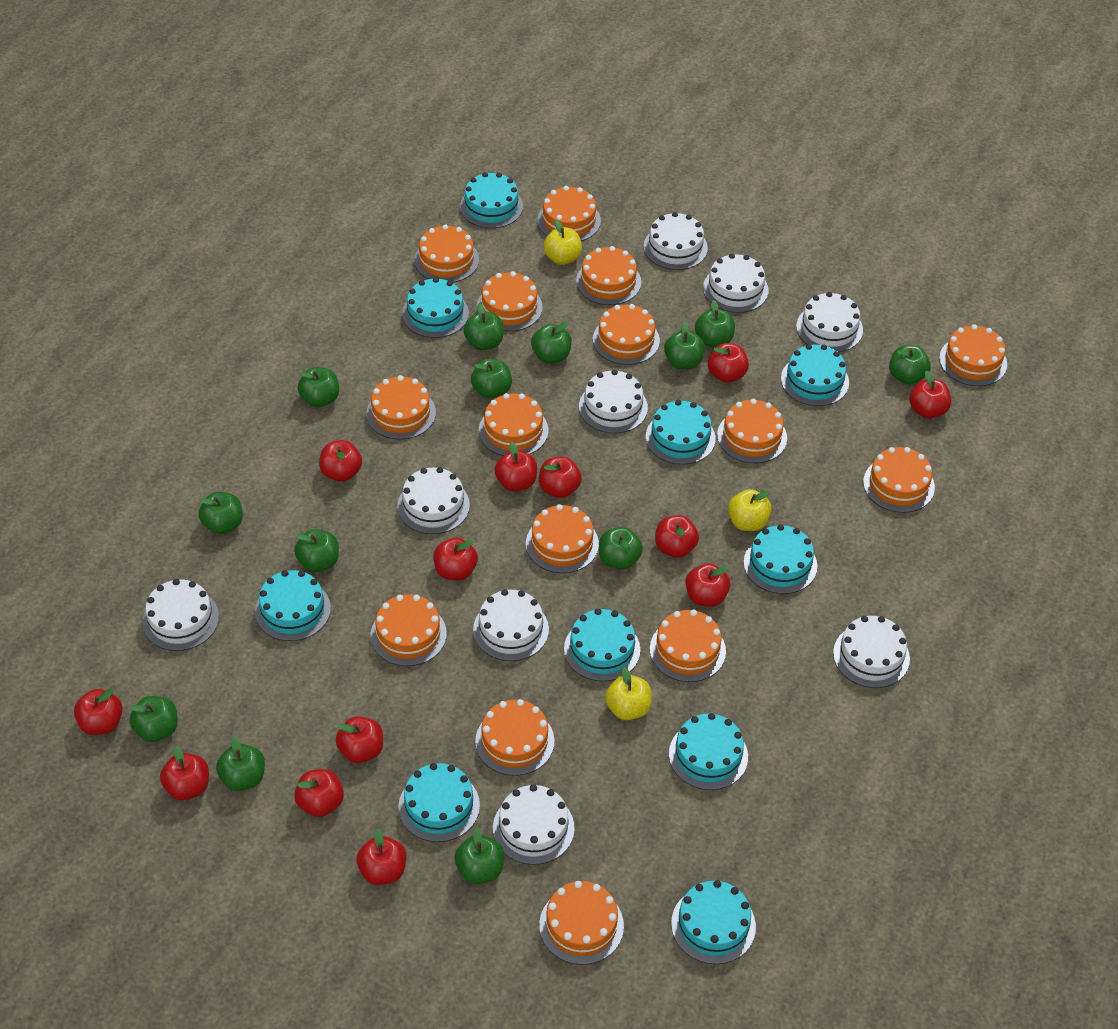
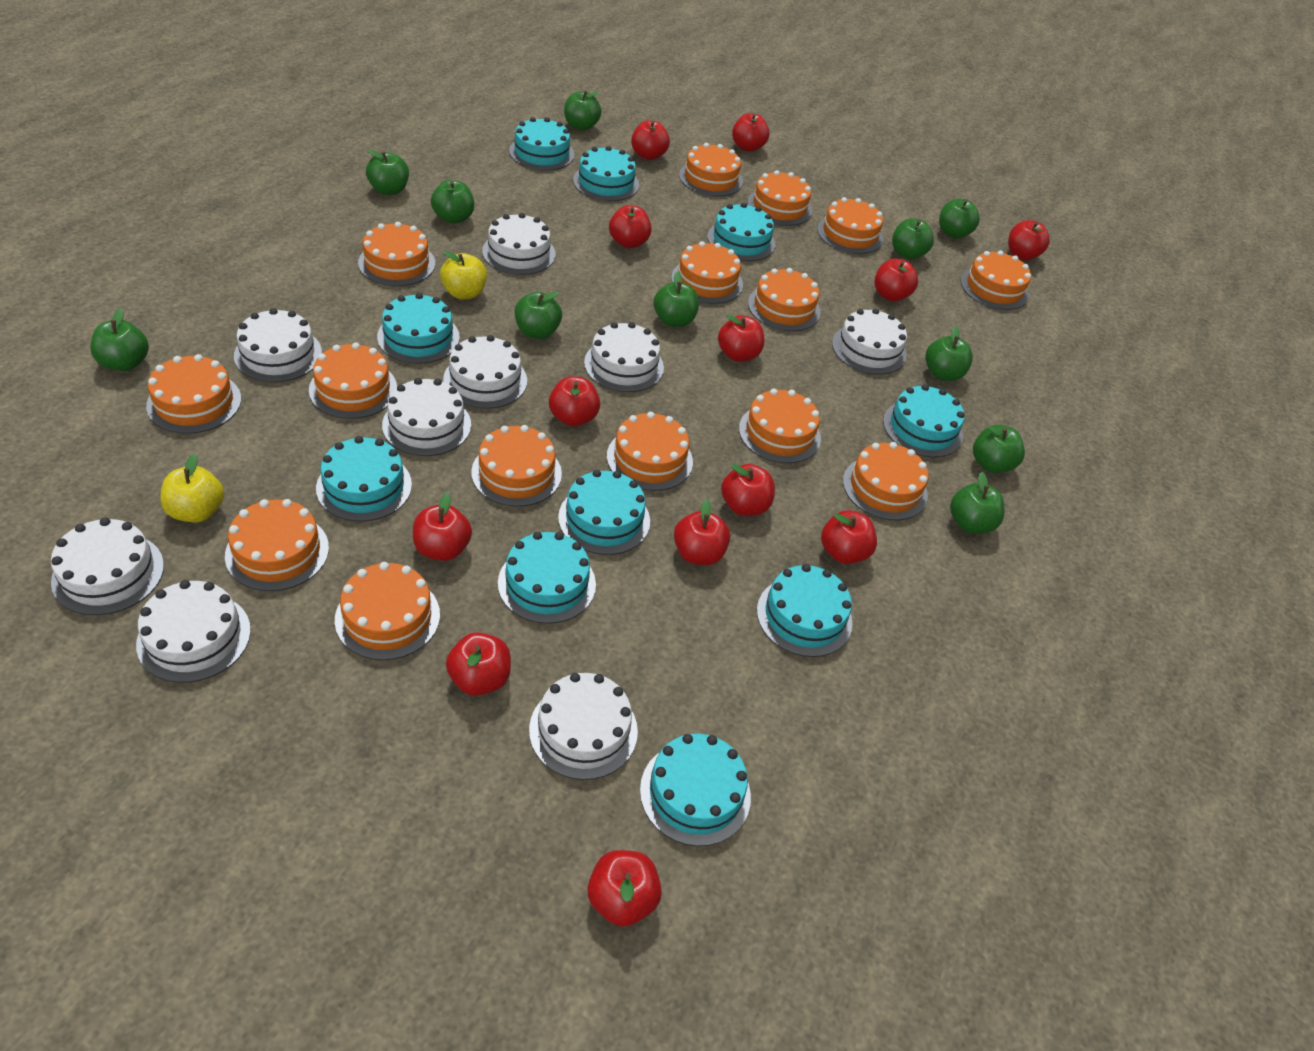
green apple: 13 -> 11
yellow apple: 3 -> 2

